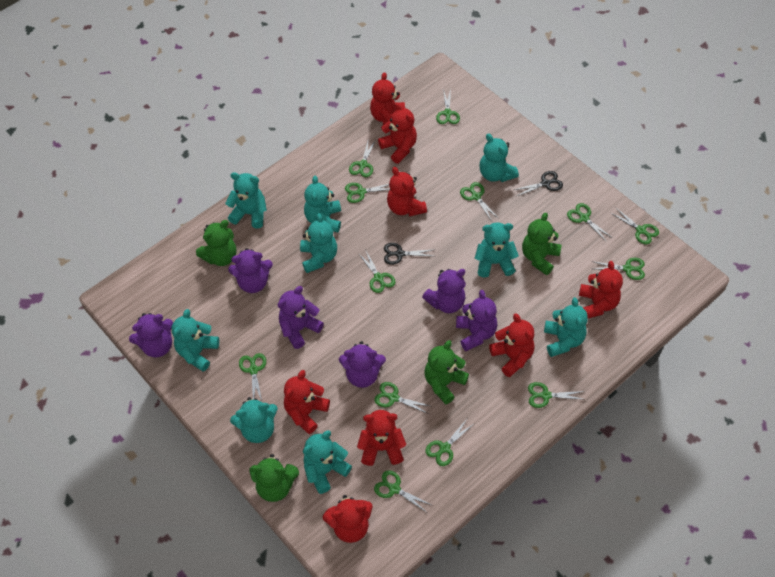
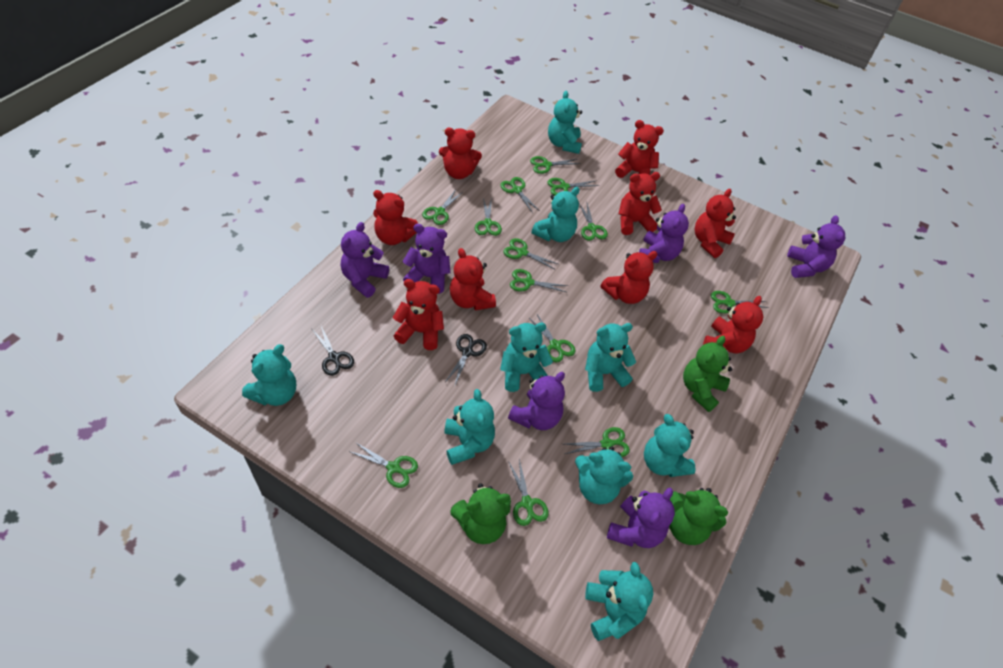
green teddy bear: 4 -> 3
red teddy bear: 8 -> 9

